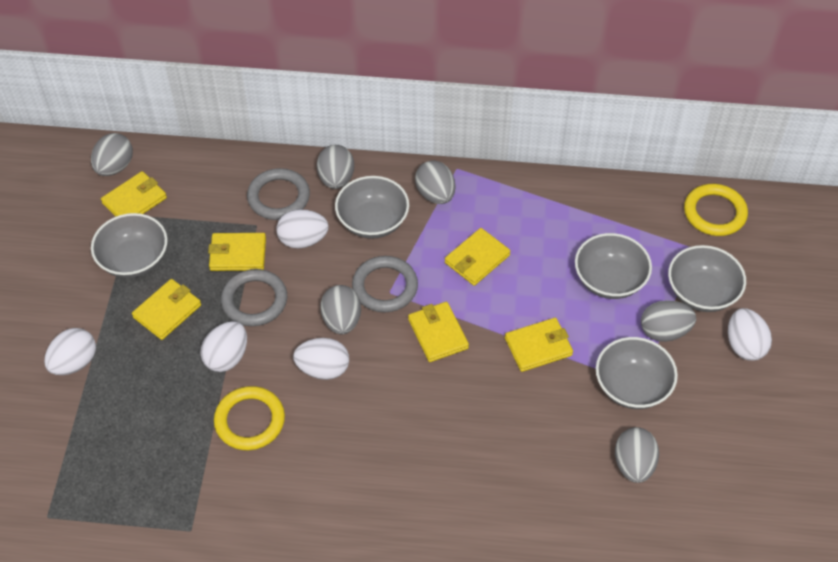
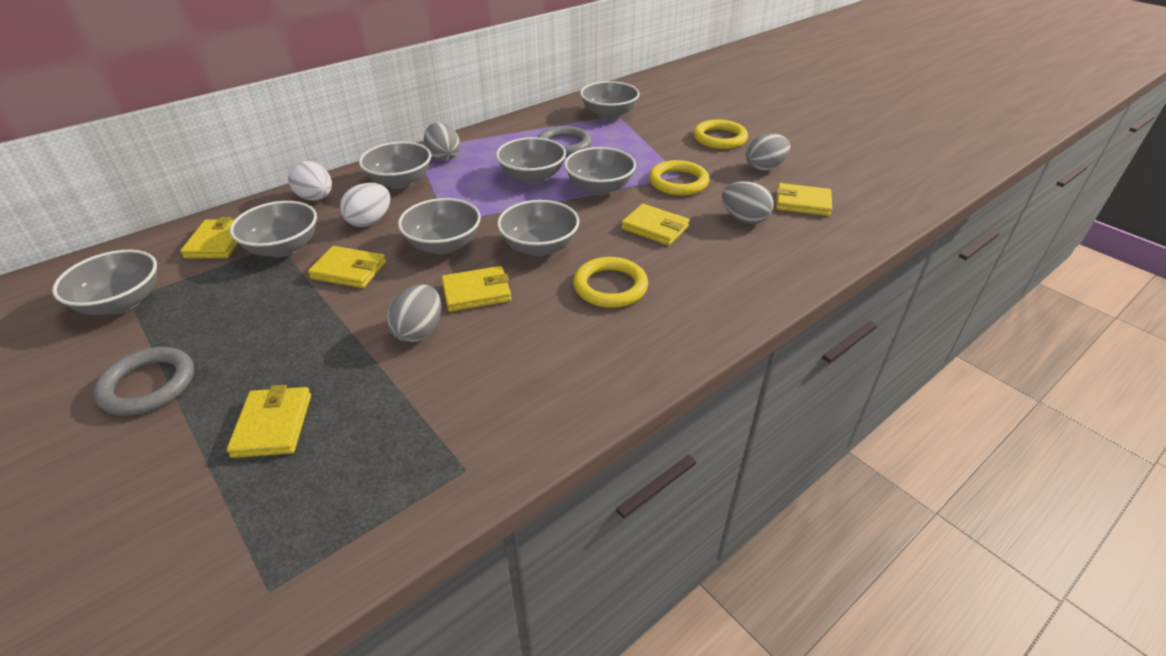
grey bowl: 5 -> 8
grey egg: 6 -> 4
grey ring: 3 -> 2
white egg: 5 -> 2
yellow ring: 2 -> 3

